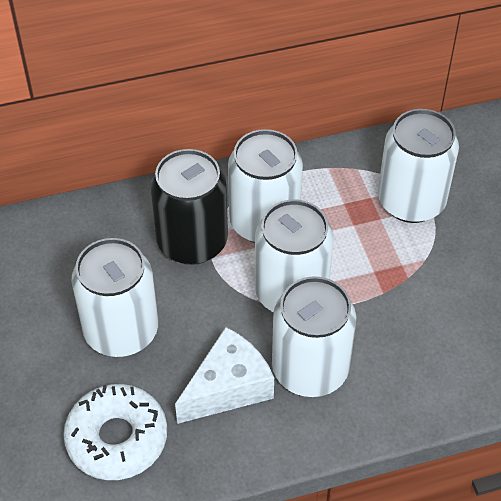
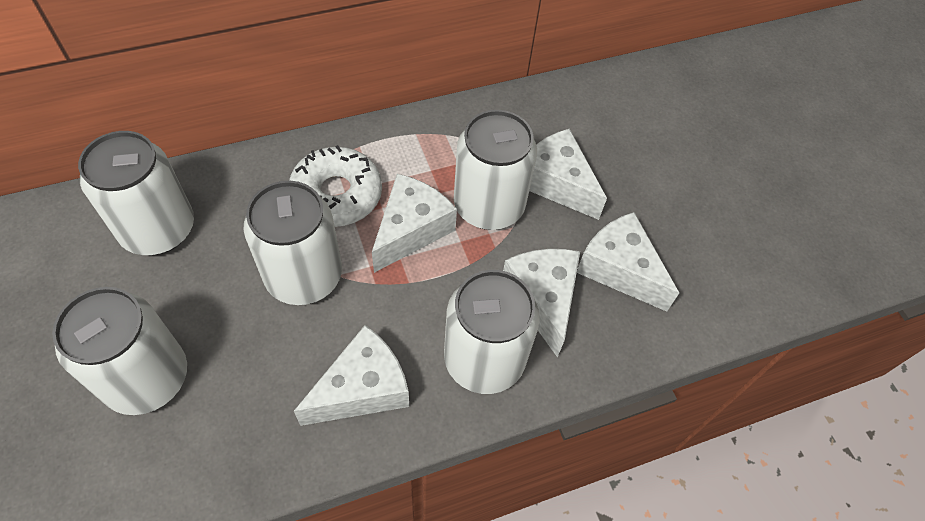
black can: 1 -> 0
white cheese: 1 -> 5

